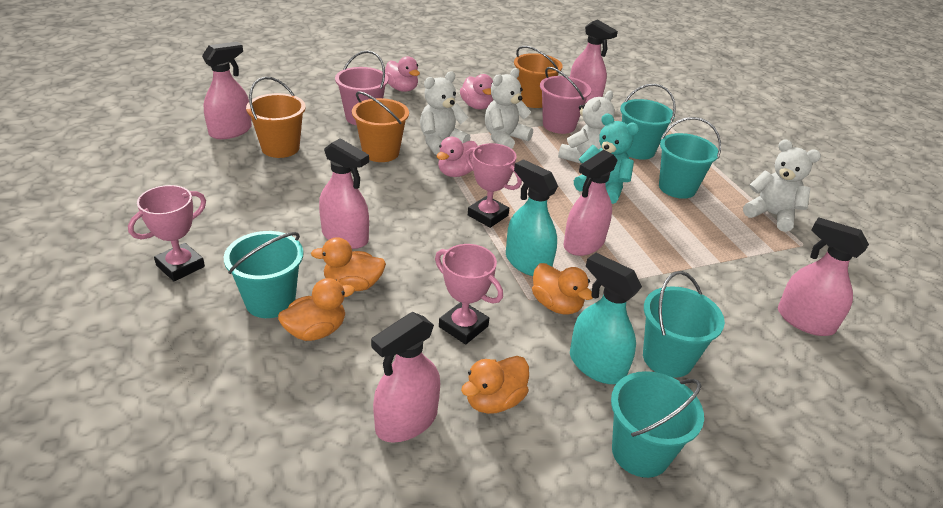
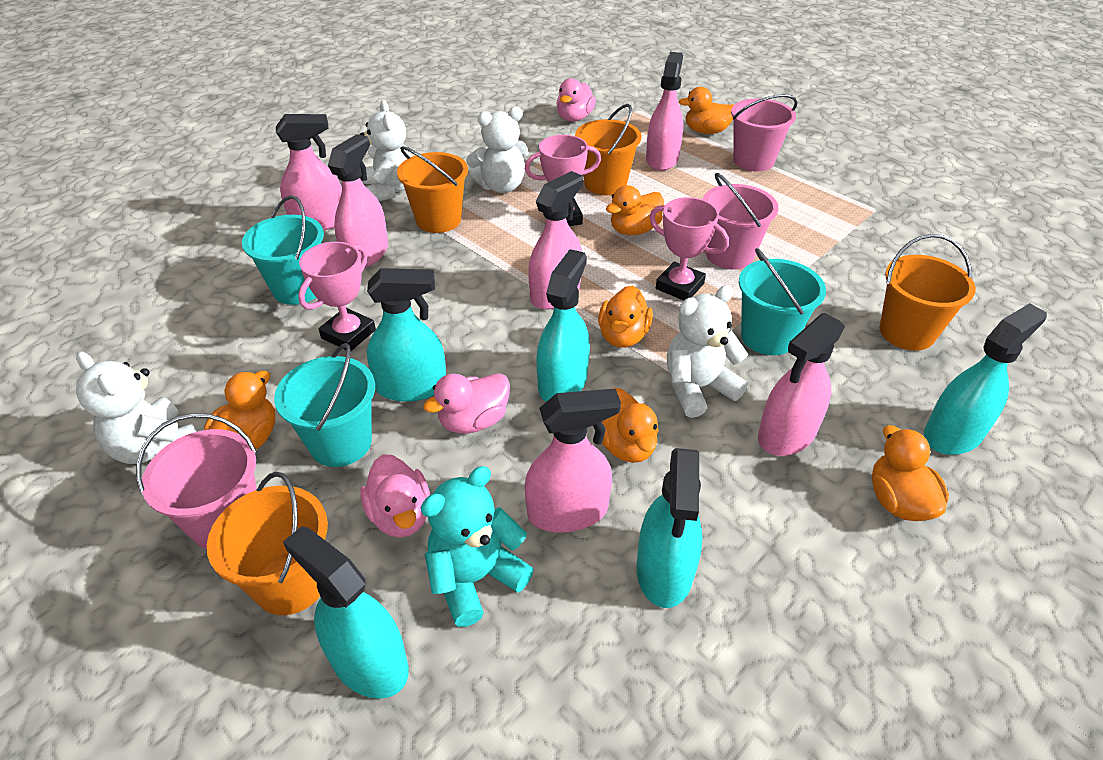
orange bucket: 3 -> 4
orange duck: 4 -> 6
pink bucket: 2 -> 3
turquoise bucket: 5 -> 3
turquoise spray bottle: 2 -> 5

